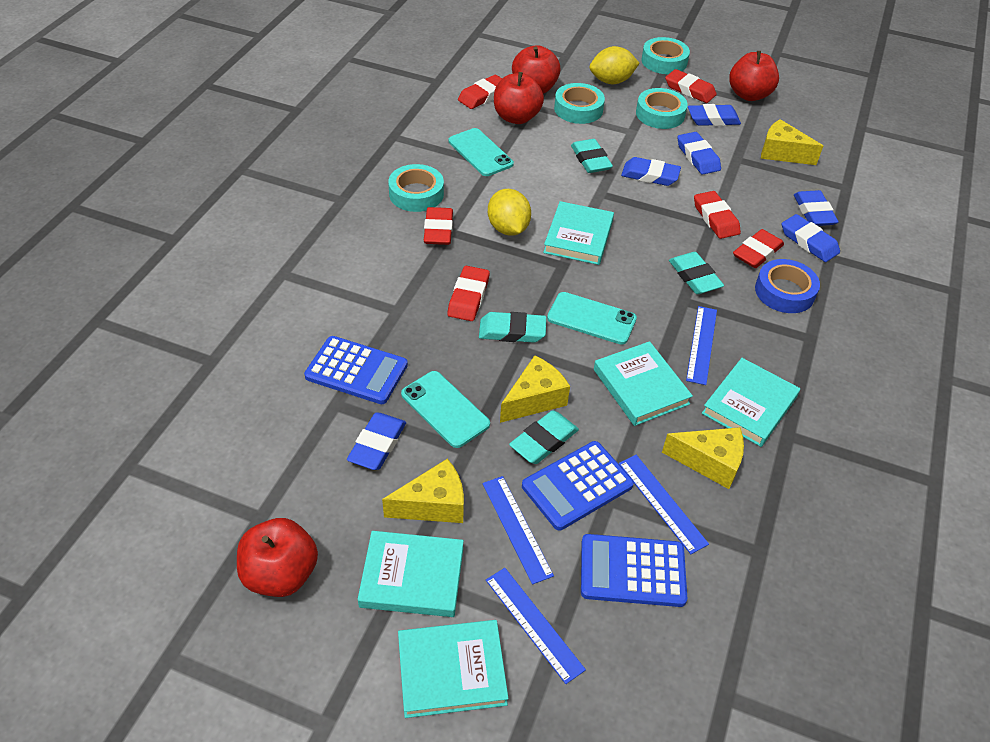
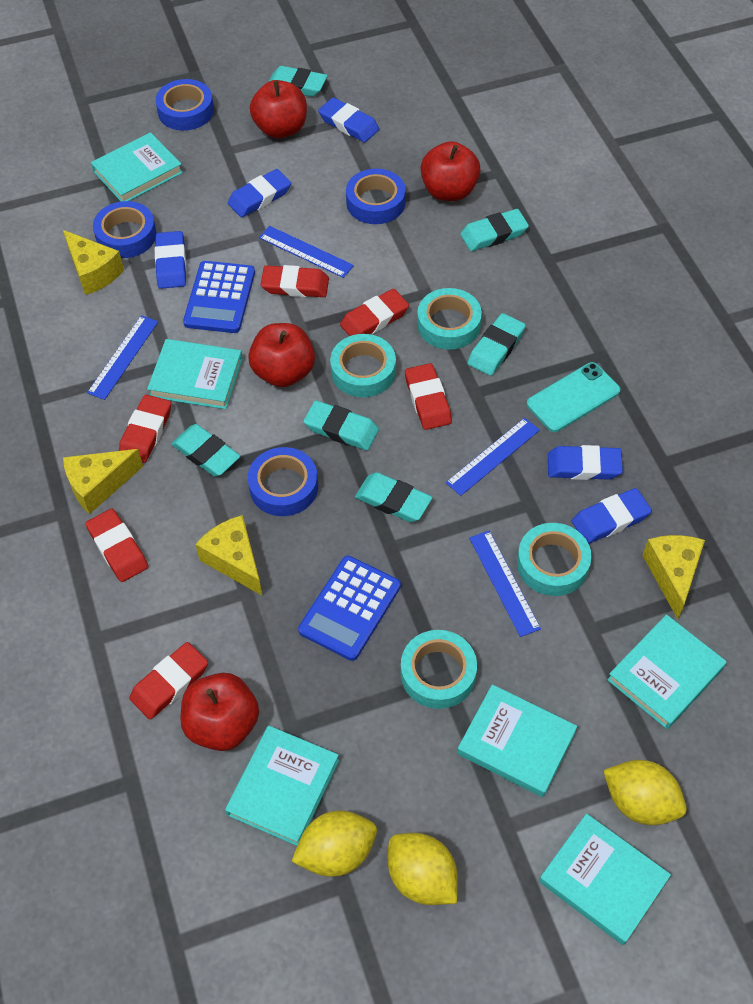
blue calculator: 3 -> 2
blue eraser: 6 -> 5
blue tape: 1 -> 4
turquoise book: 5 -> 6
turquoise eraser: 4 -> 6
turquoise phone: 3 -> 1
yellow lemon: 2 -> 3

